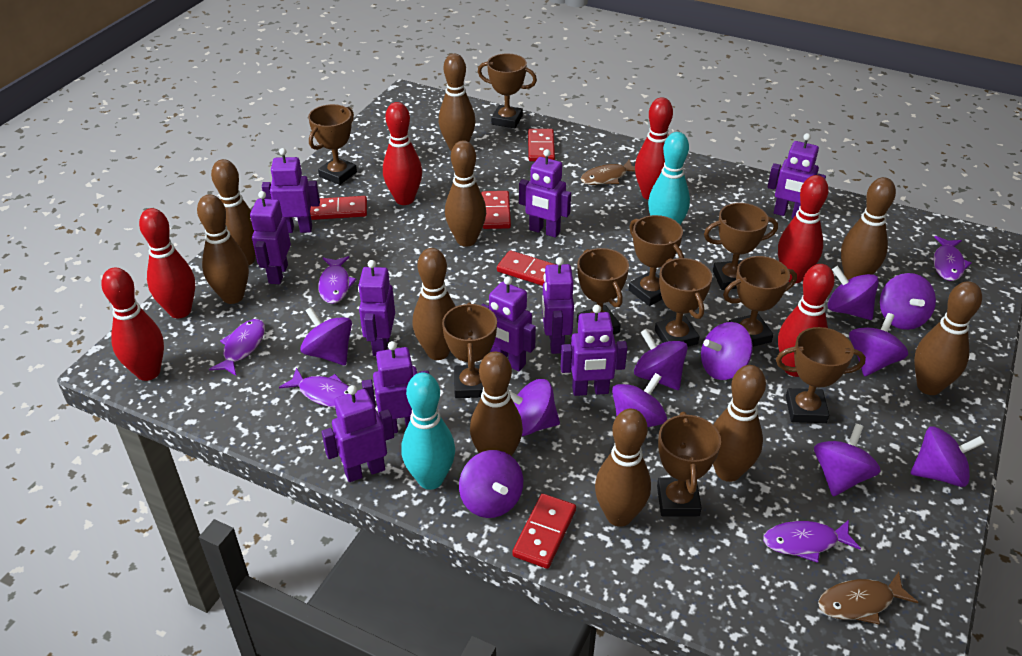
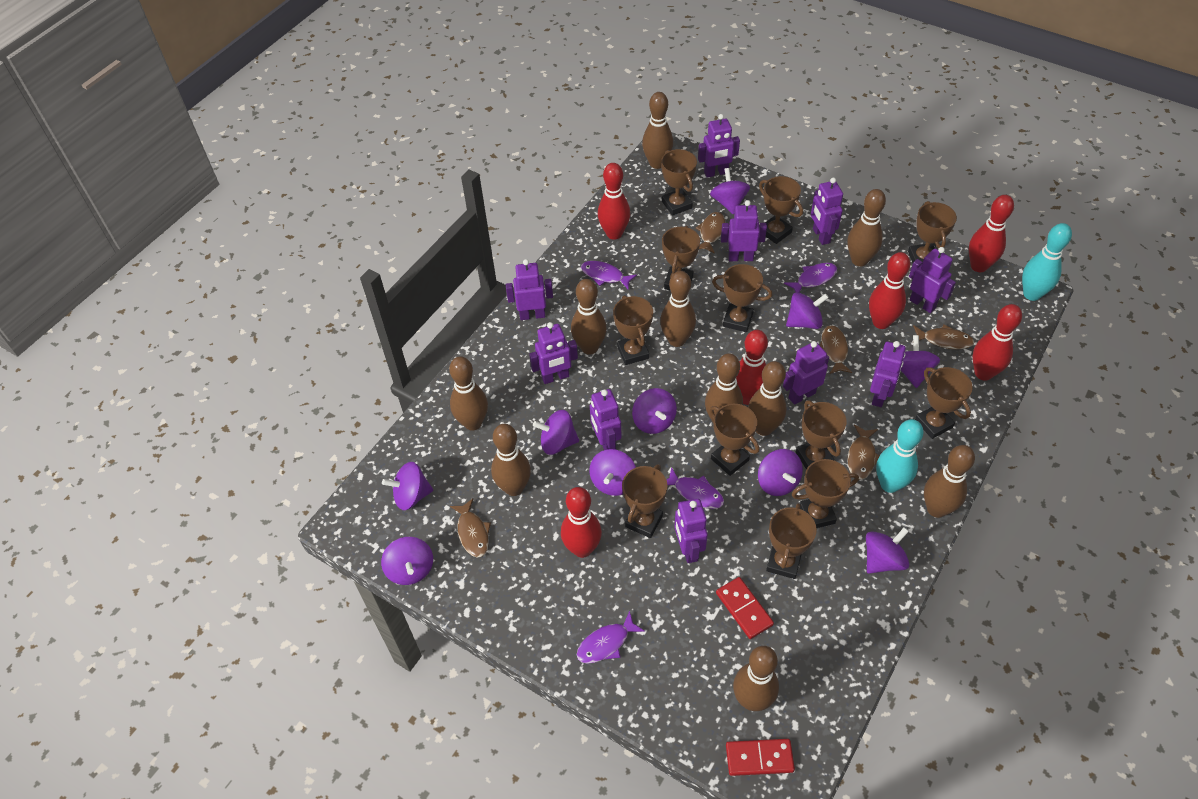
brown fish: 2 -> 5
brown trophy: 10 -> 12
purple fish: 5 -> 4
purple spinning top: 11 -> 10
red domino: 5 -> 2

